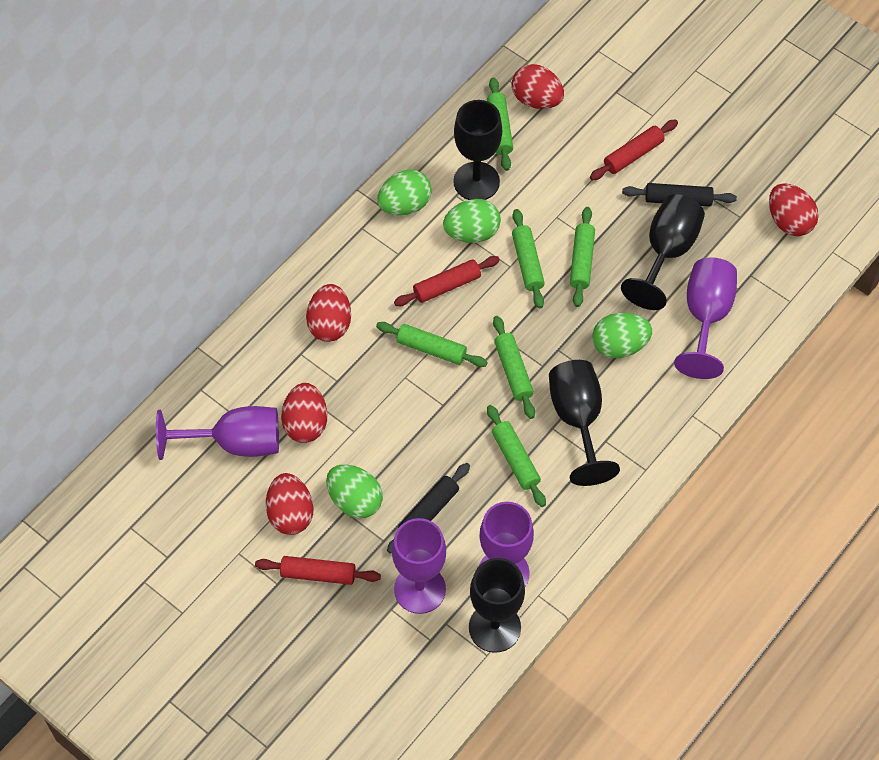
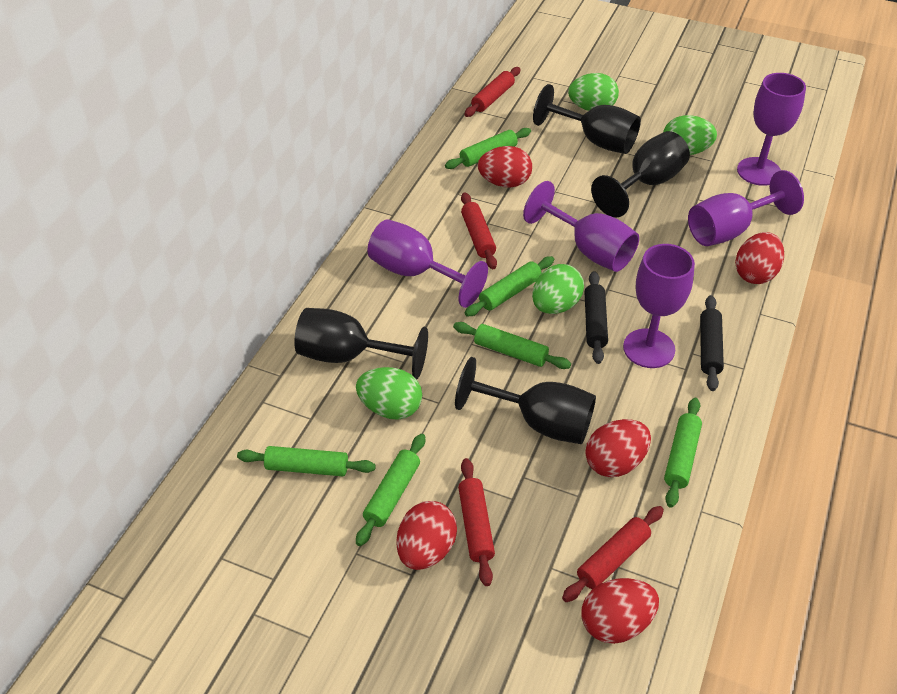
purple goblet: 4 -> 5
red rolling pin: 3 -> 4

